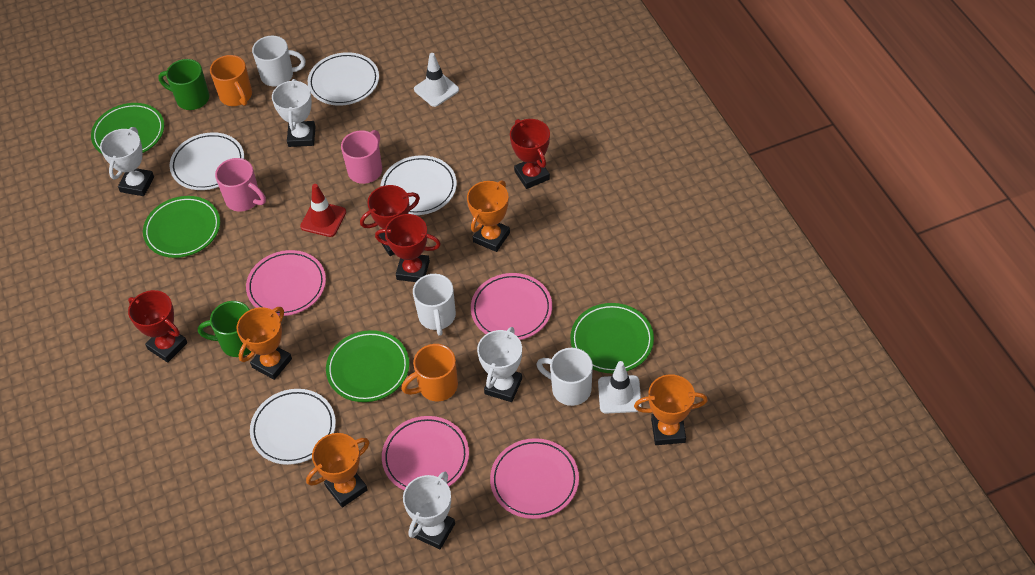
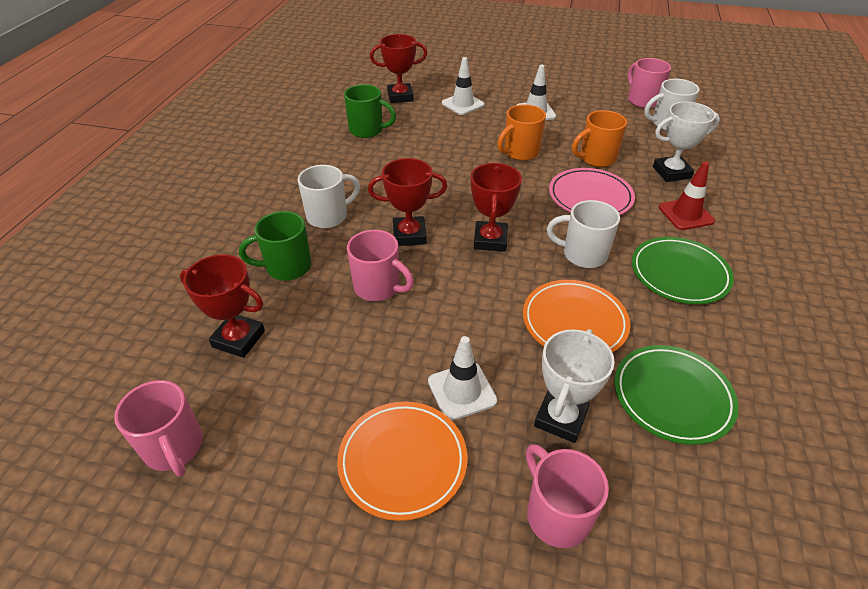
green plate: 4 -> 2
orange plate: 0 -> 2
orange trophy: 4 -> 0
pink mug: 2 -> 4
pink plate: 4 -> 1
white plate: 4 -> 0
white traffic cone: 2 -> 3
white trophy: 4 -> 2

